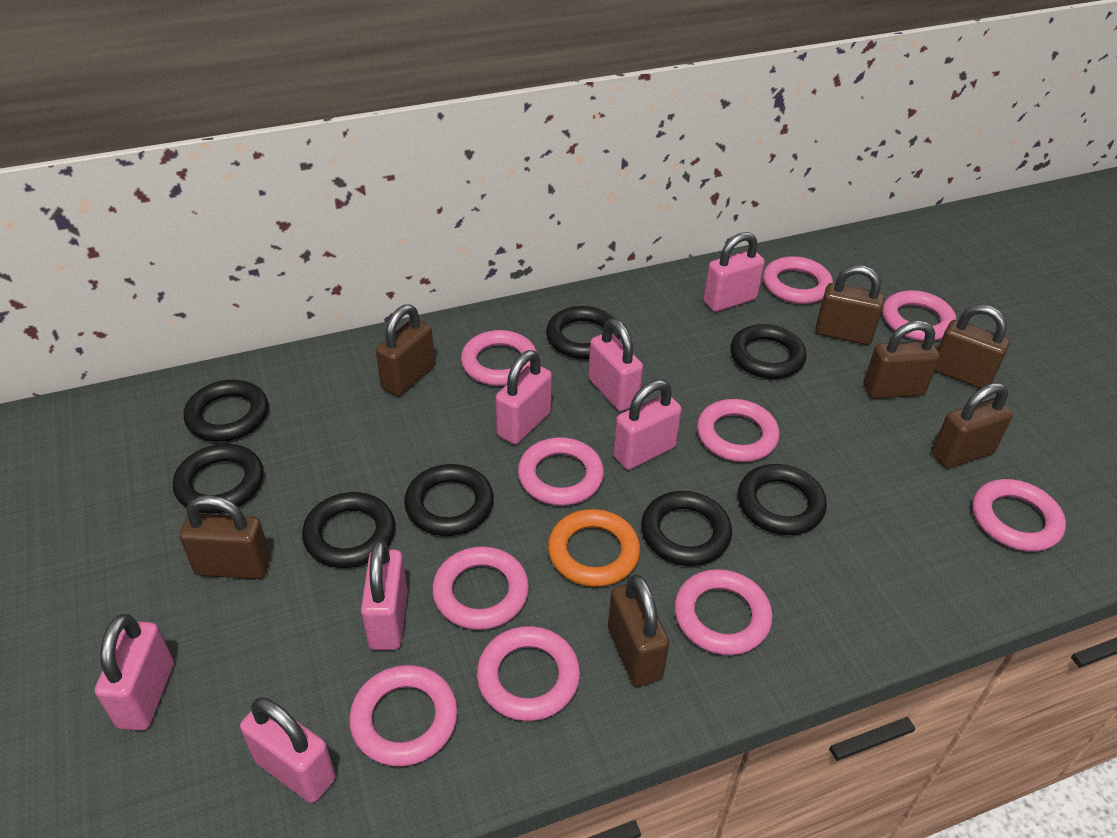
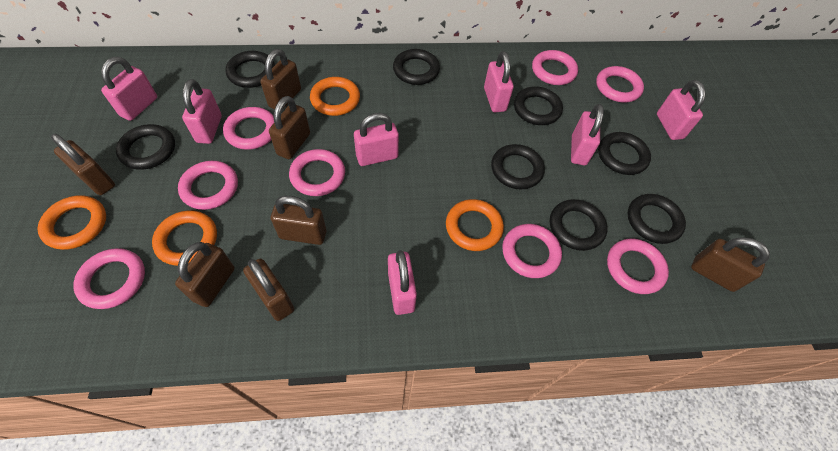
orange ring: 1 -> 4
pink ring: 10 -> 8

